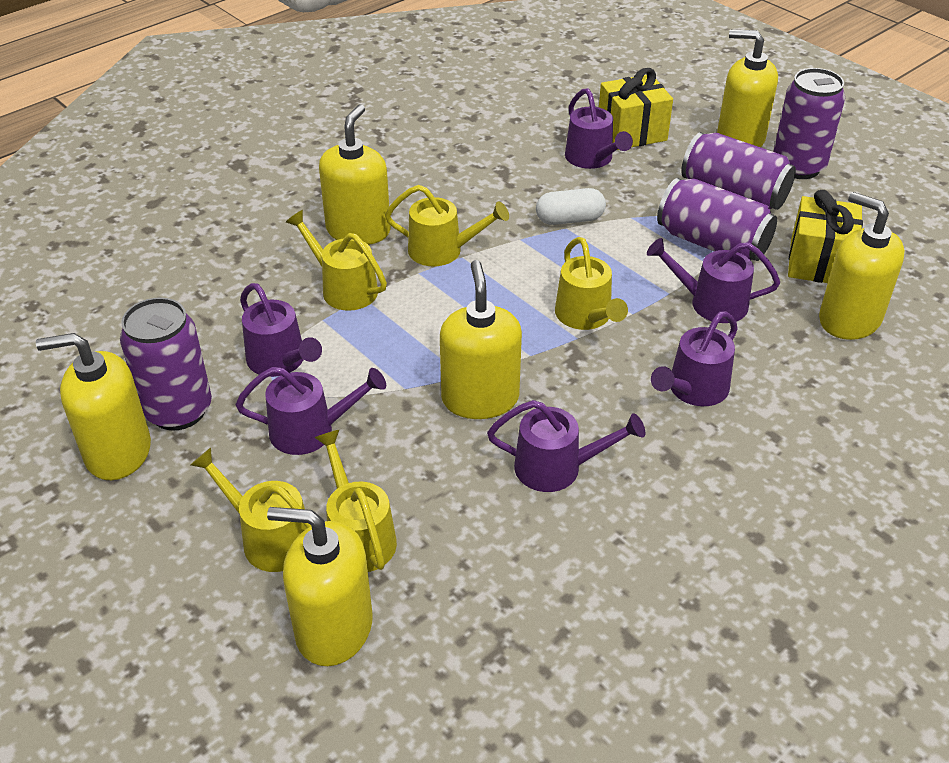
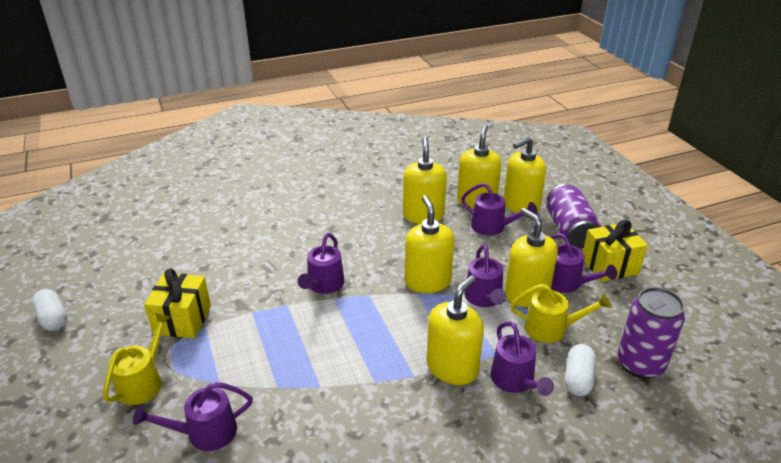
purple can: 4 -> 2
white capsule: 1 -> 2
yellow watering can: 5 -> 2

